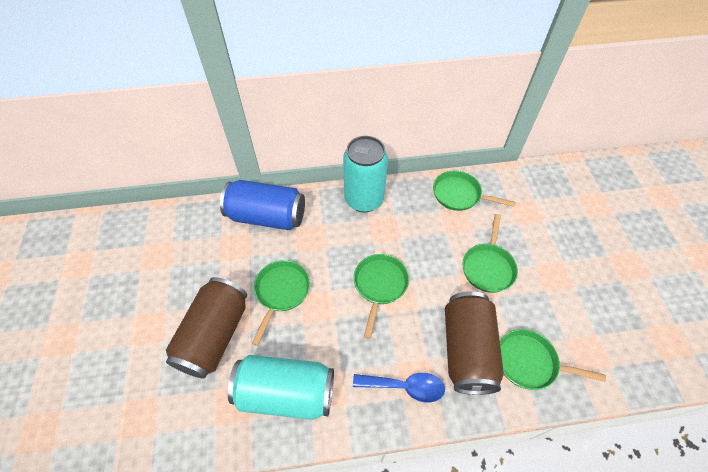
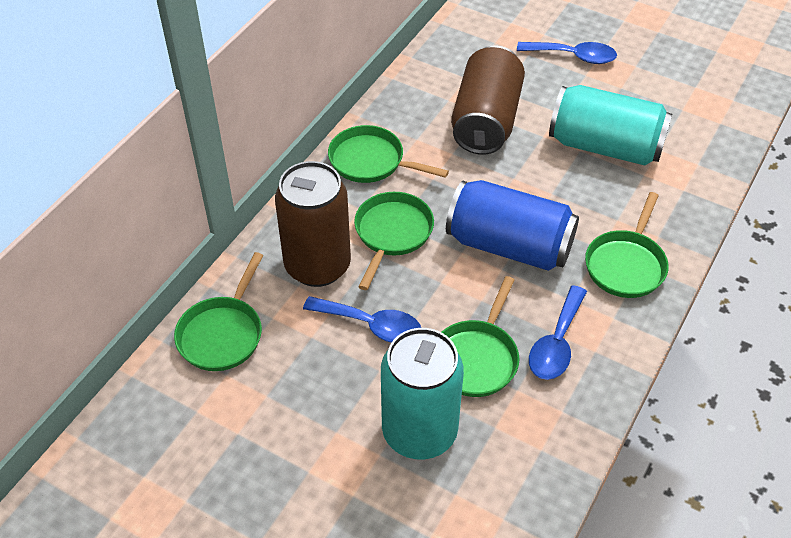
blue spoon: 1 -> 3

